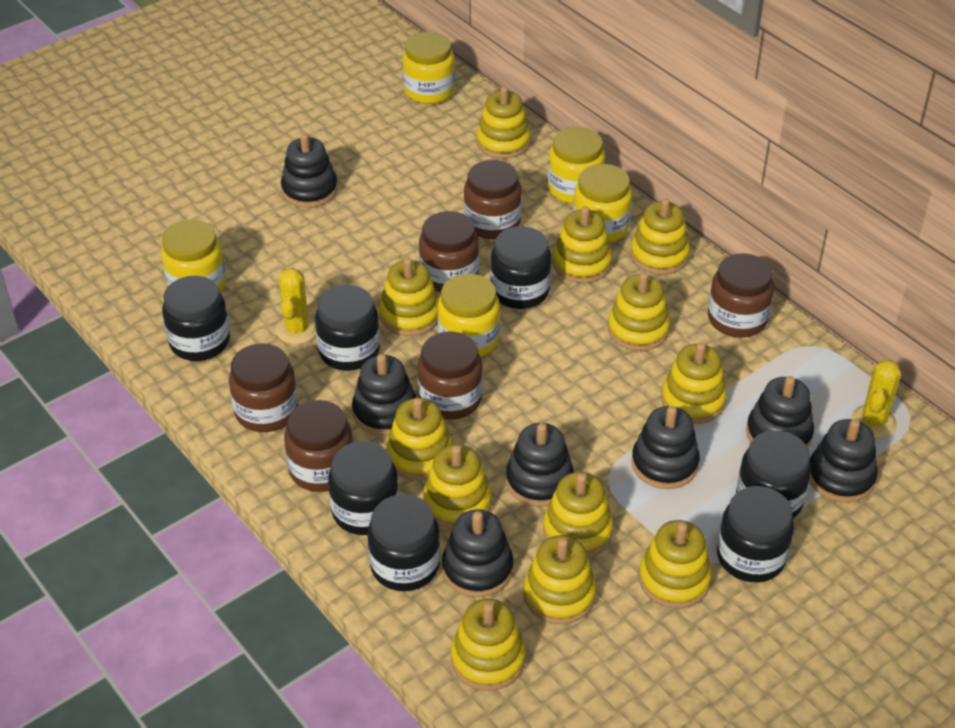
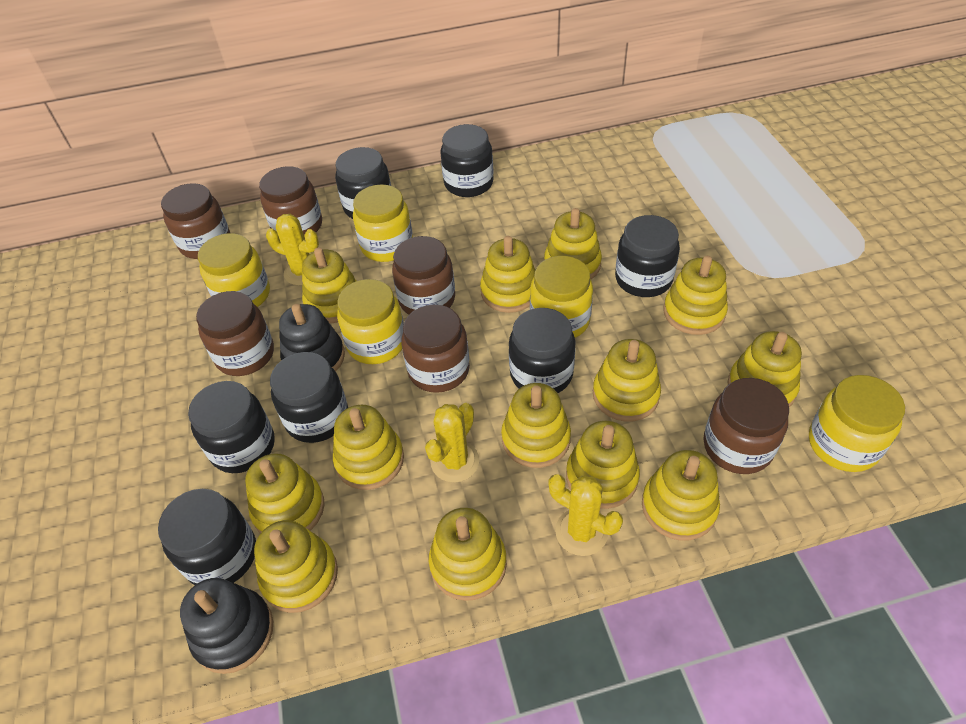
black stacking toy: 7 -> 2
yellow cactus: 2 -> 3
yellow stacking toy: 12 -> 13

